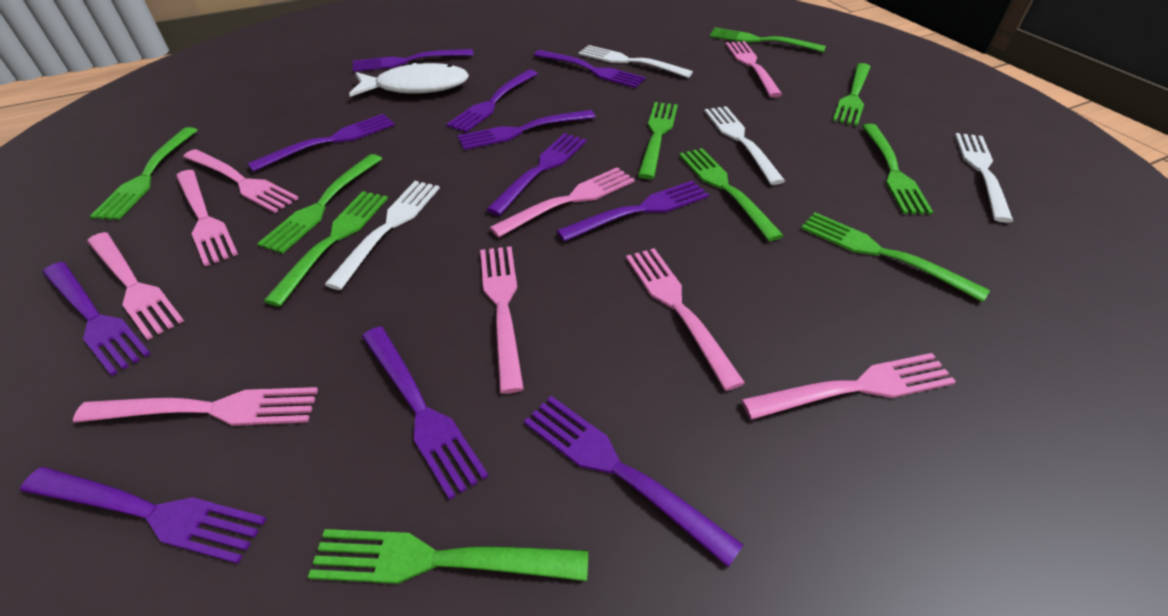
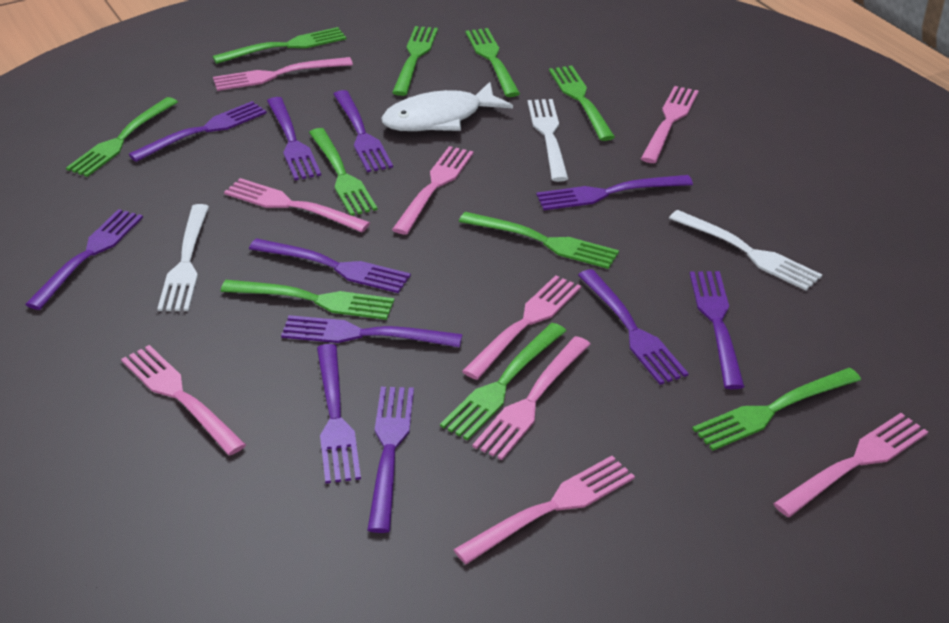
white fork: 4 -> 3

